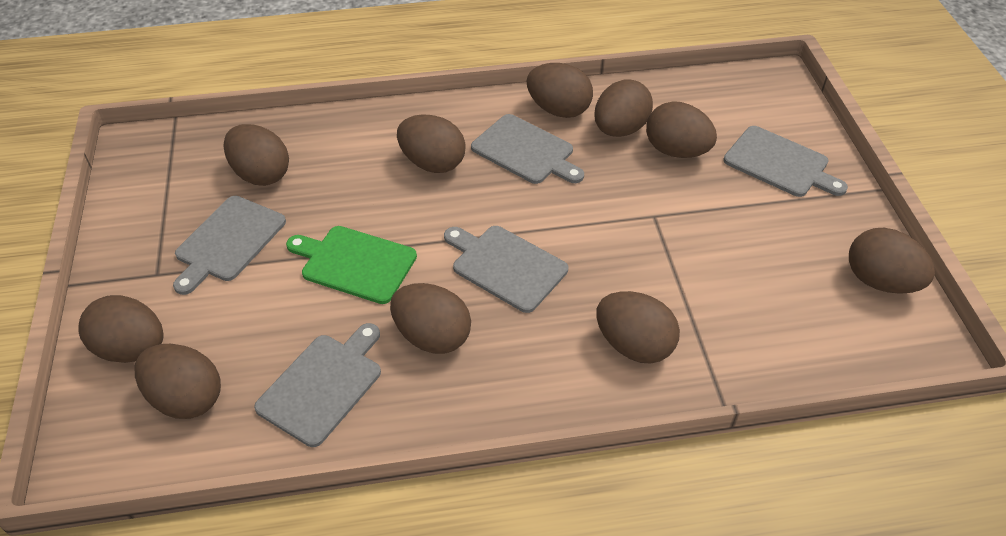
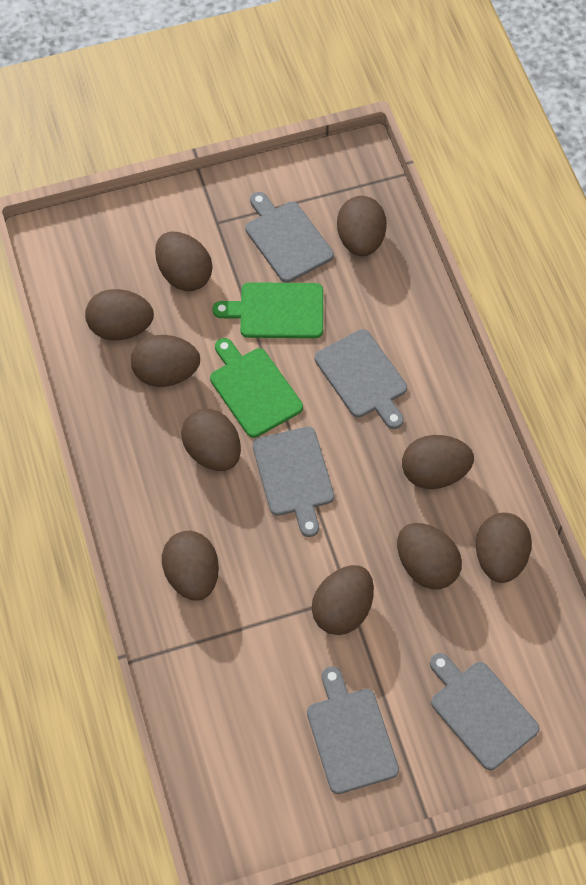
green cutting board: 1 -> 2

